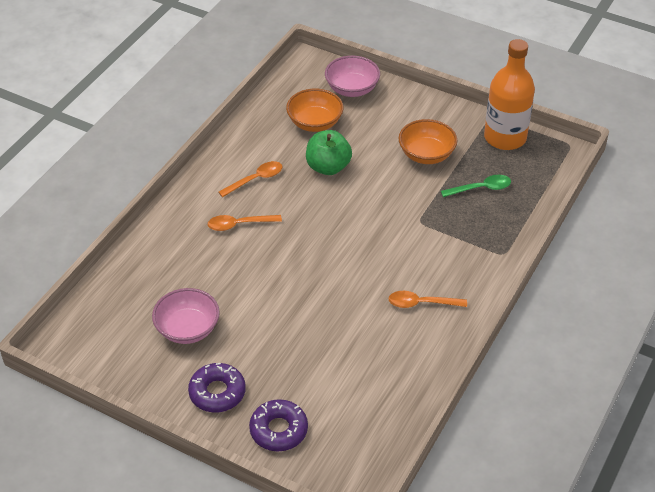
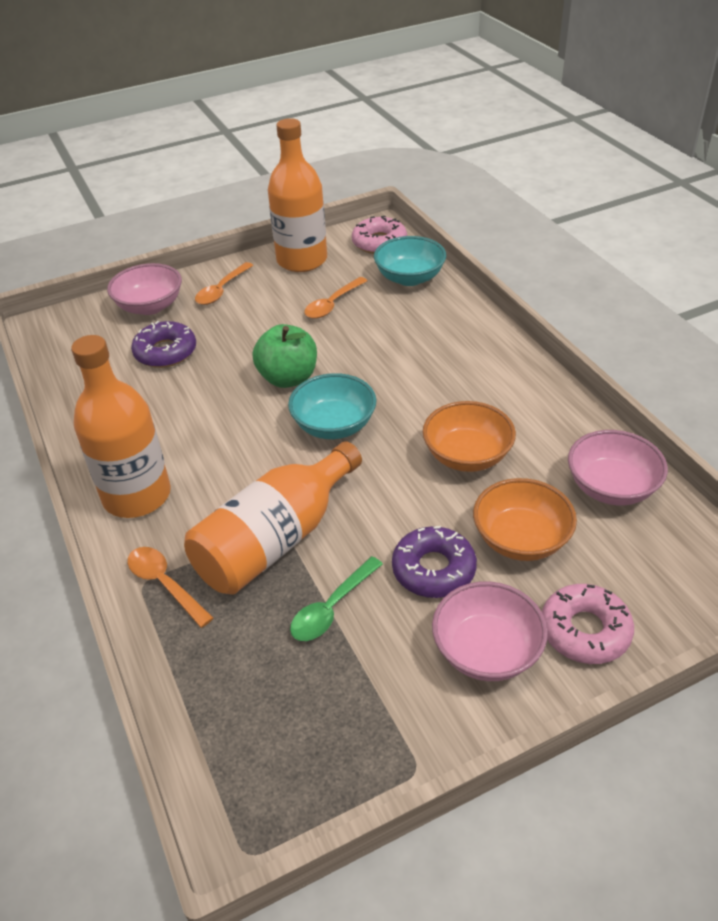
orange bottle: 1 -> 3
pink bowl: 2 -> 3
pink donut: 0 -> 2
turquoise bowl: 0 -> 2

